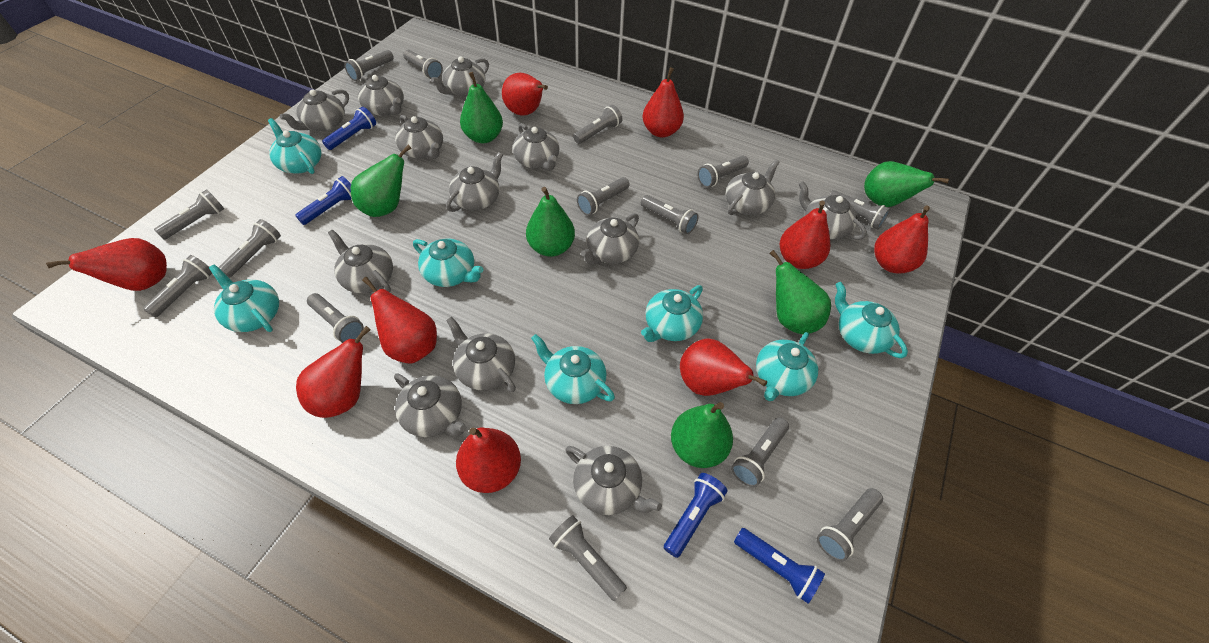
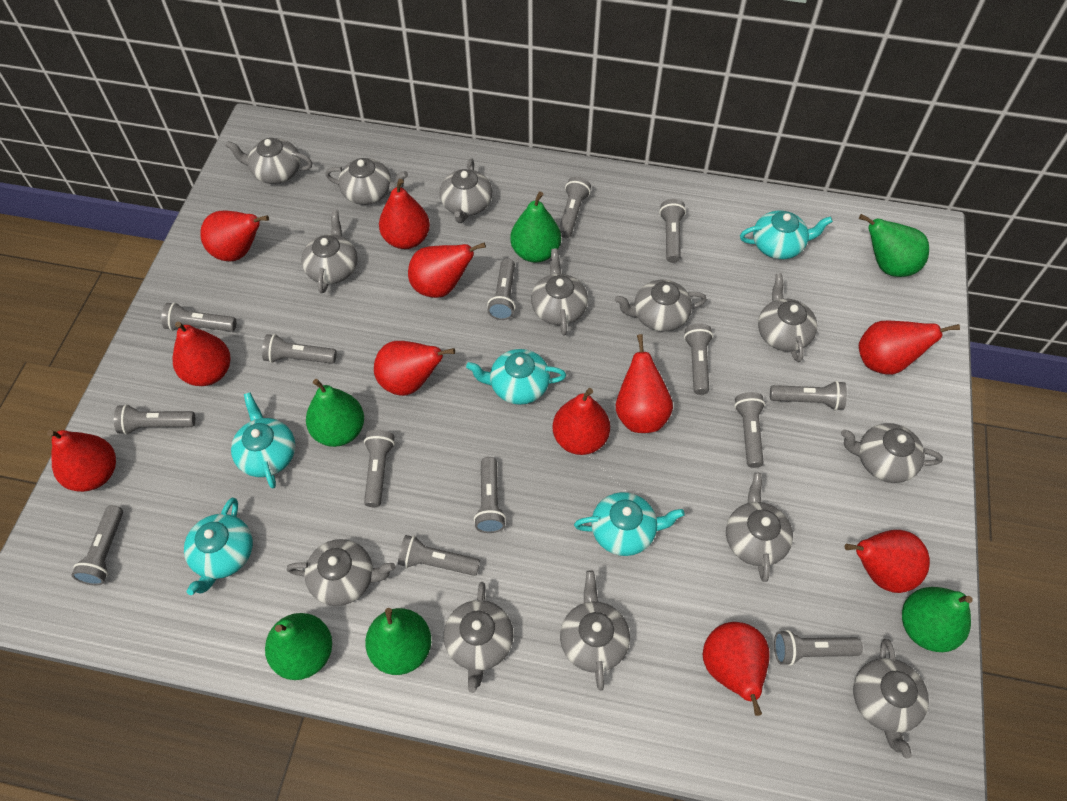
blue flashlight: 4 -> 0
red pear: 9 -> 11
turquoise teapot: 7 -> 5

